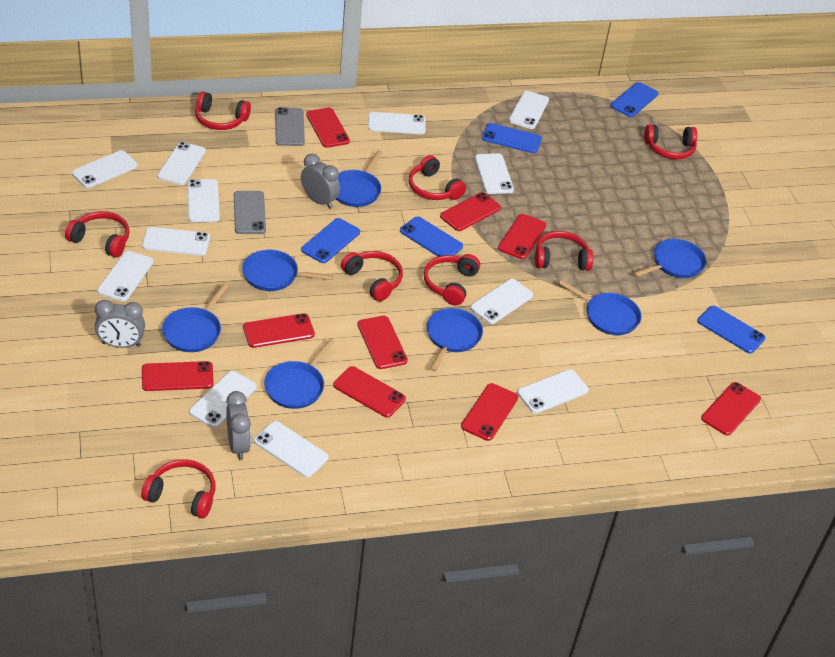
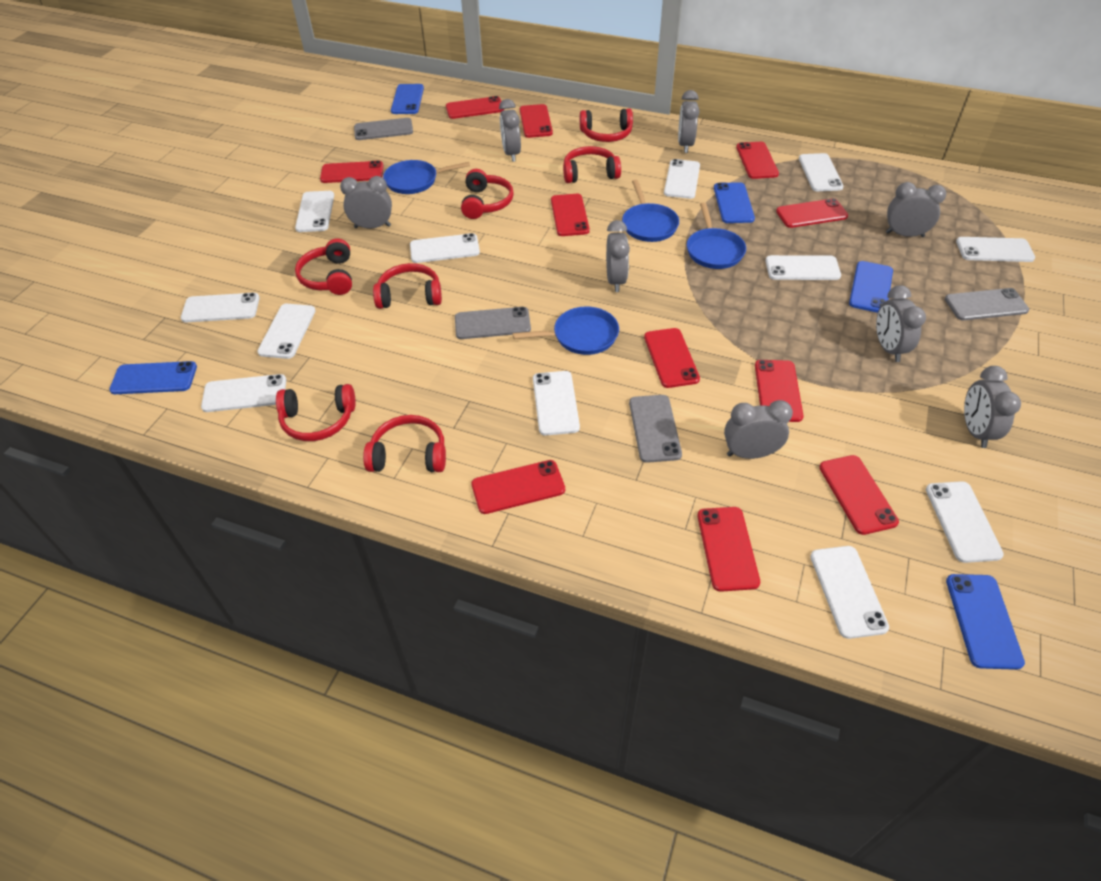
blue pan: 7 -> 4
grey clock: 3 -> 8
grey phone: 2 -> 4
red headphones: 8 -> 7
red phone: 9 -> 11

